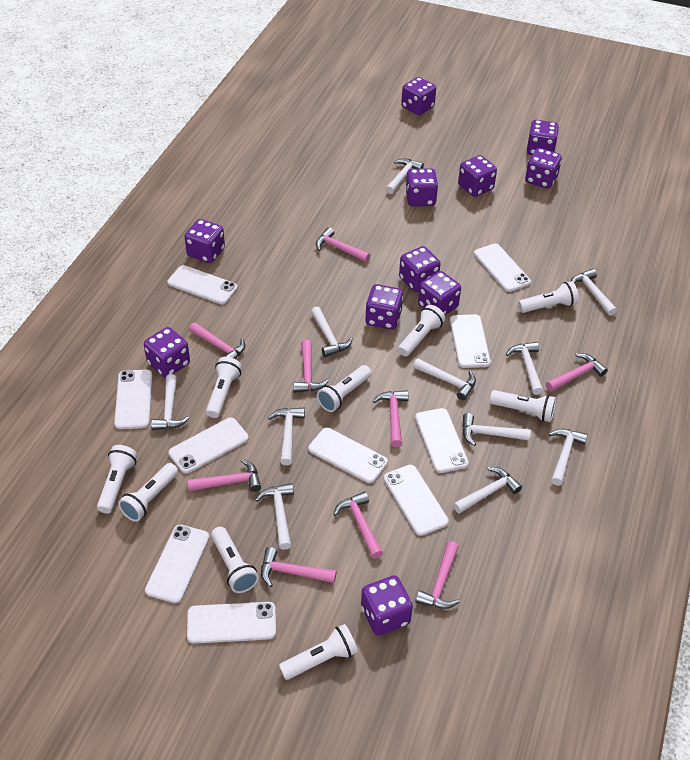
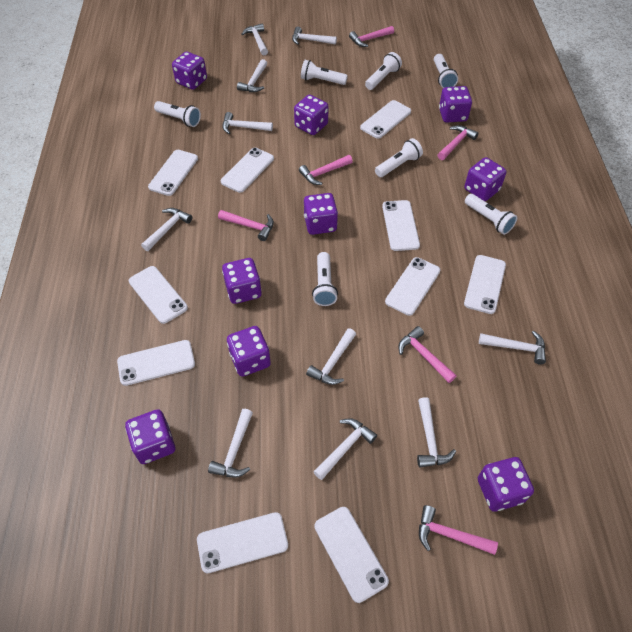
pink hammer: 9 -> 6
purple dice: 11 -> 9
white flashlight: 9 -> 7
white hammer: 11 -> 10

